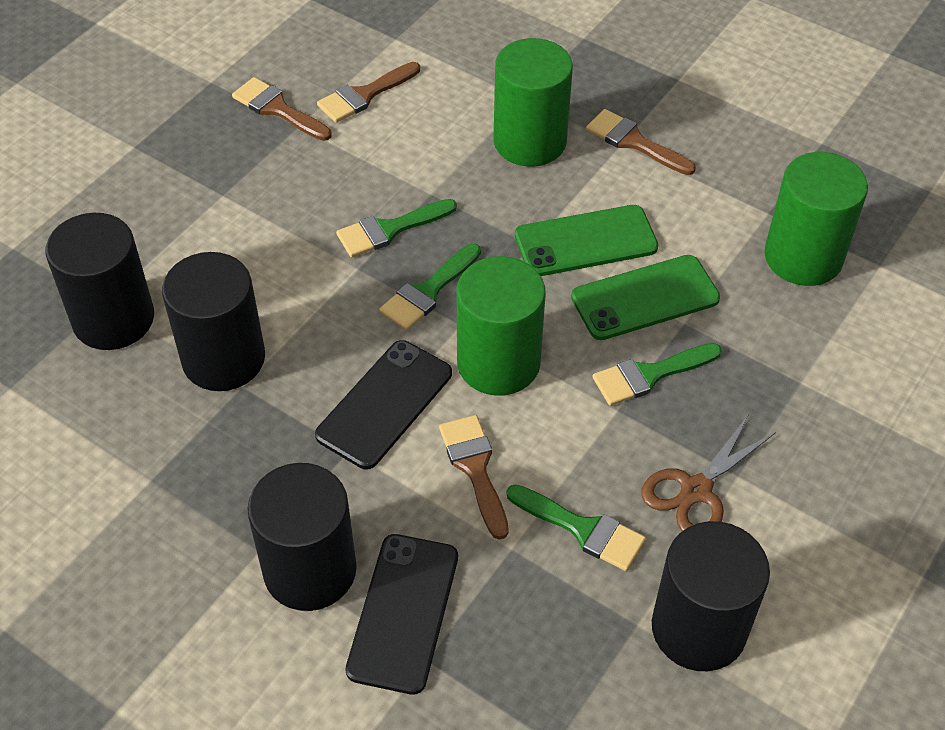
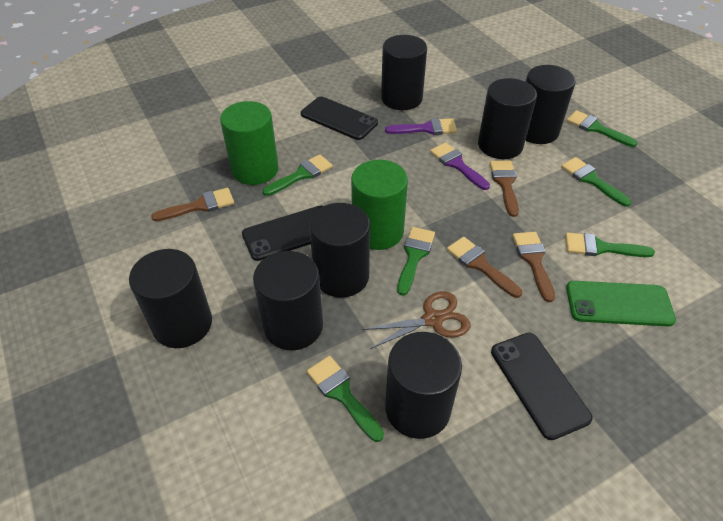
black cylinder: 4 -> 7
black phone: 2 -> 3
green brush: 4 -> 6
green cylinder: 3 -> 2
green phone: 2 -> 1
purple brush: 0 -> 2

